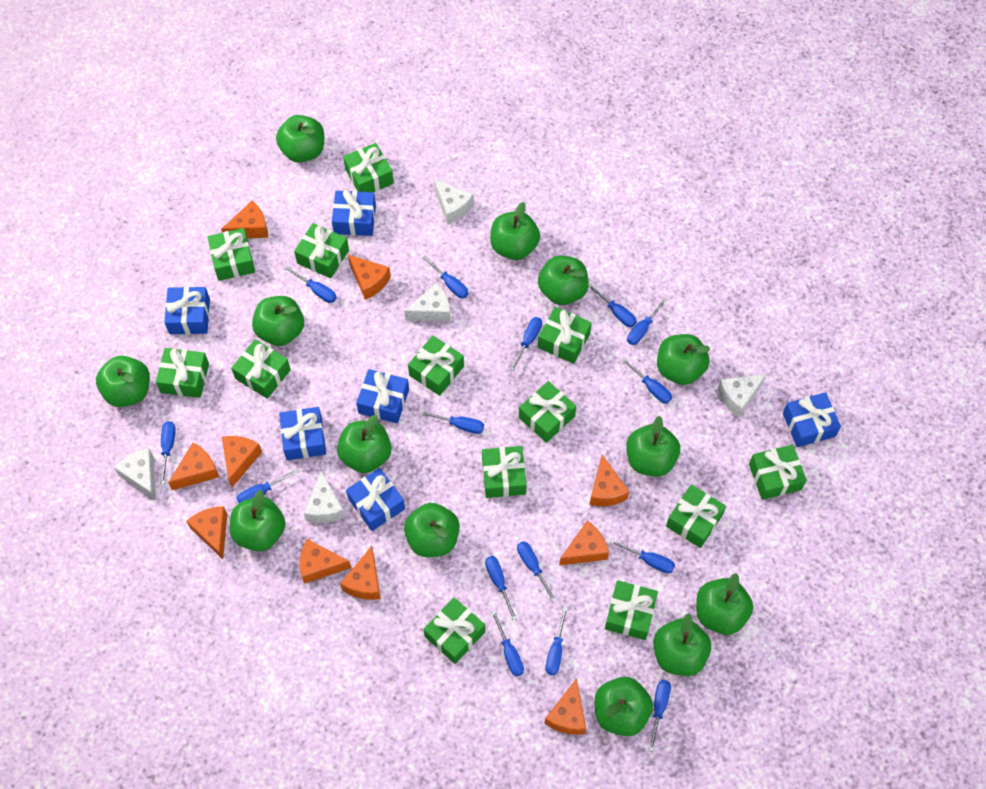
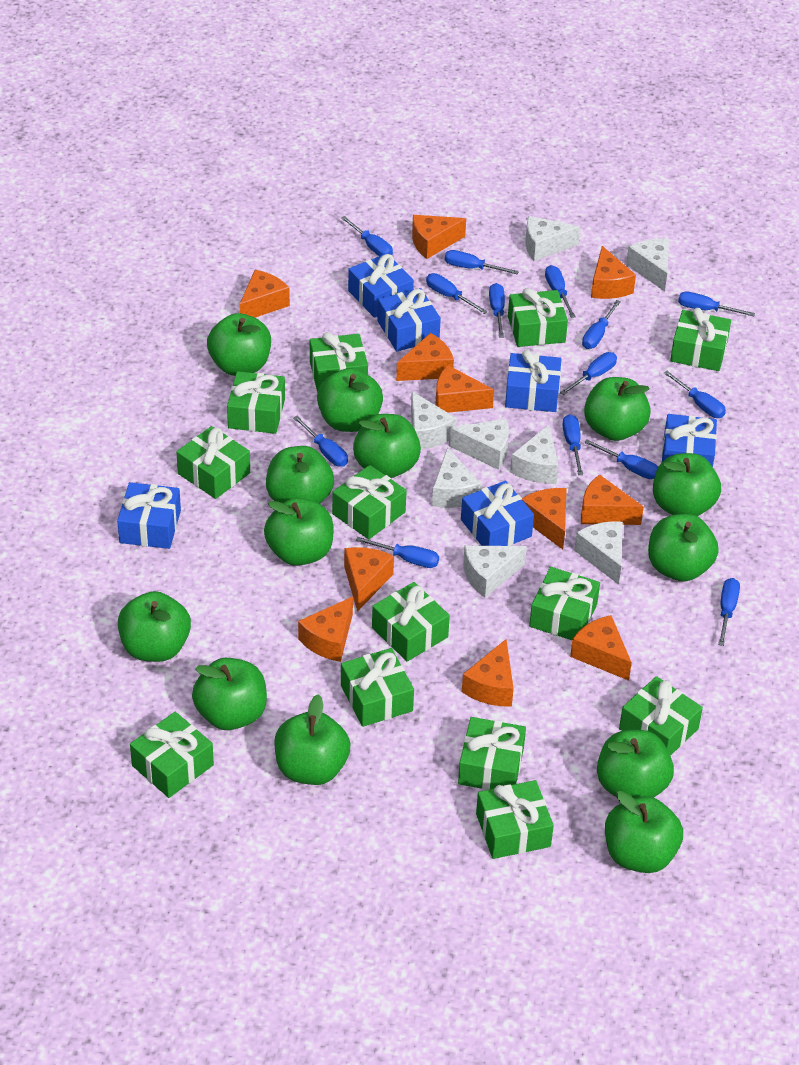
blue screwdriver: 15 -> 14
orange cheese: 10 -> 11
white cheese: 5 -> 8

